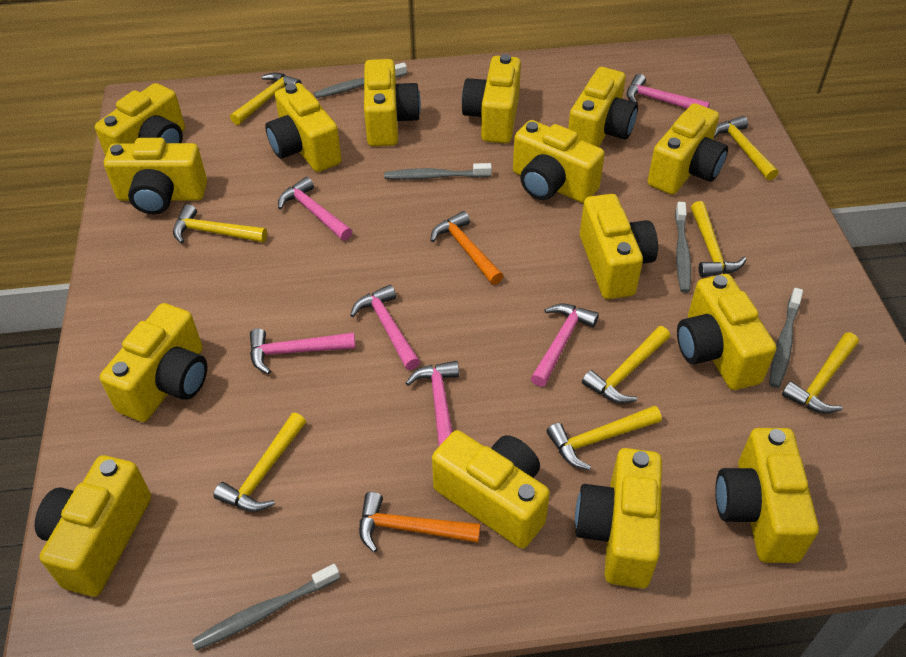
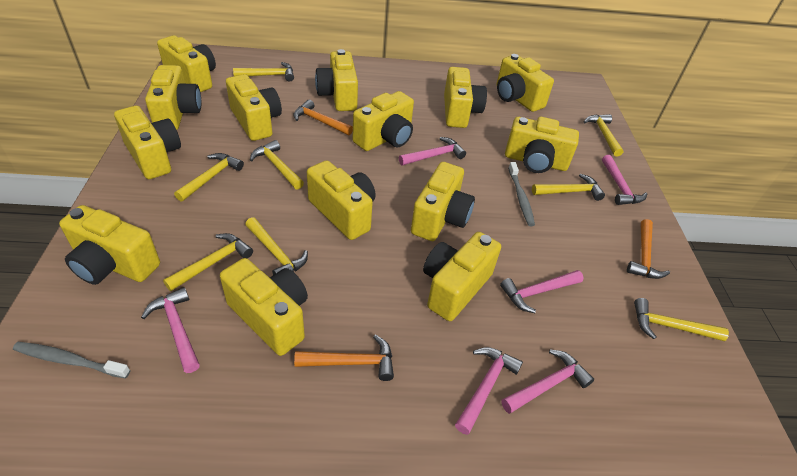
grey toothbrush: 5 -> 2
orange hammer: 2 -> 3
yellow camera: 15 -> 14

